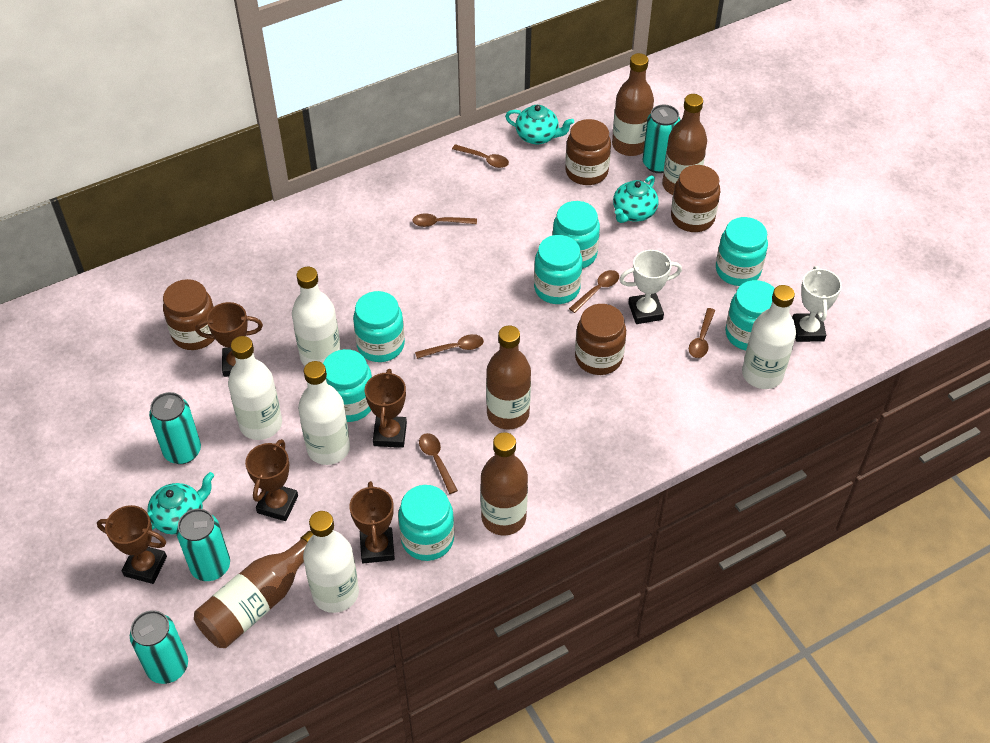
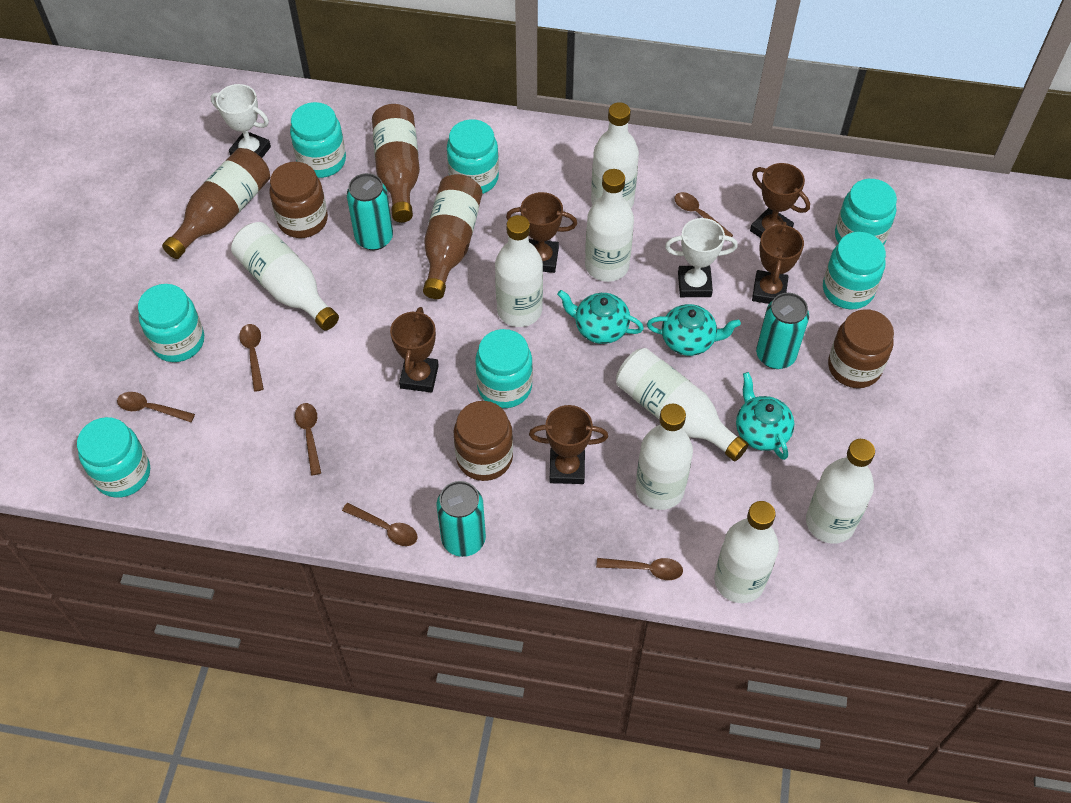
brown bottle: 5 -> 3
brown jar: 4 -> 3
turquoise can: 4 -> 3
white bottle: 5 -> 8

